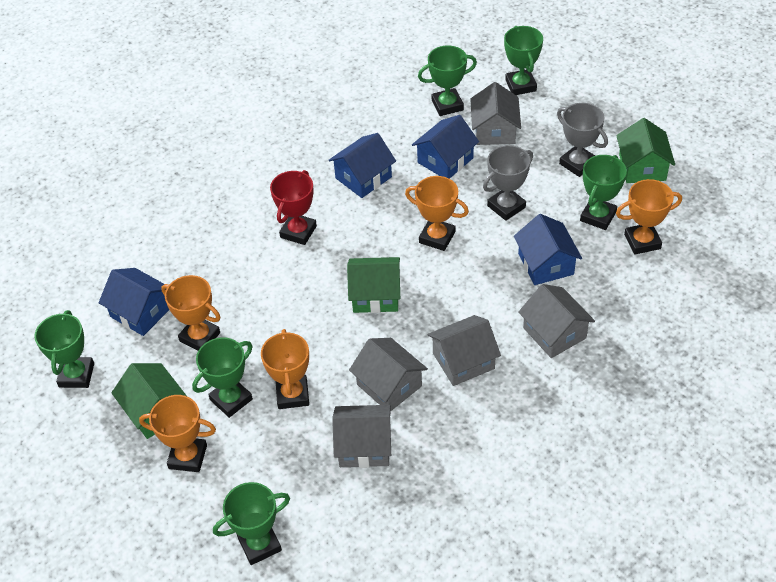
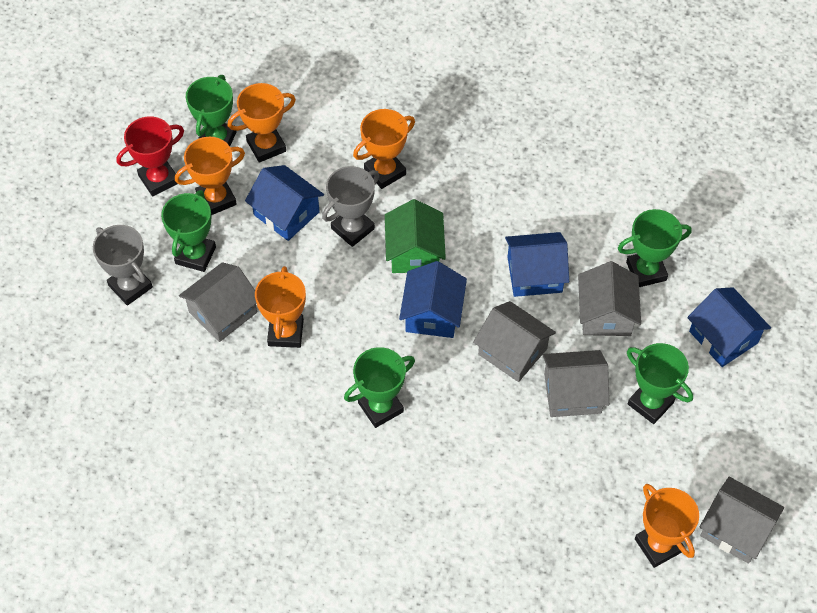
green house: 3 -> 1
green trophy: 6 -> 5

